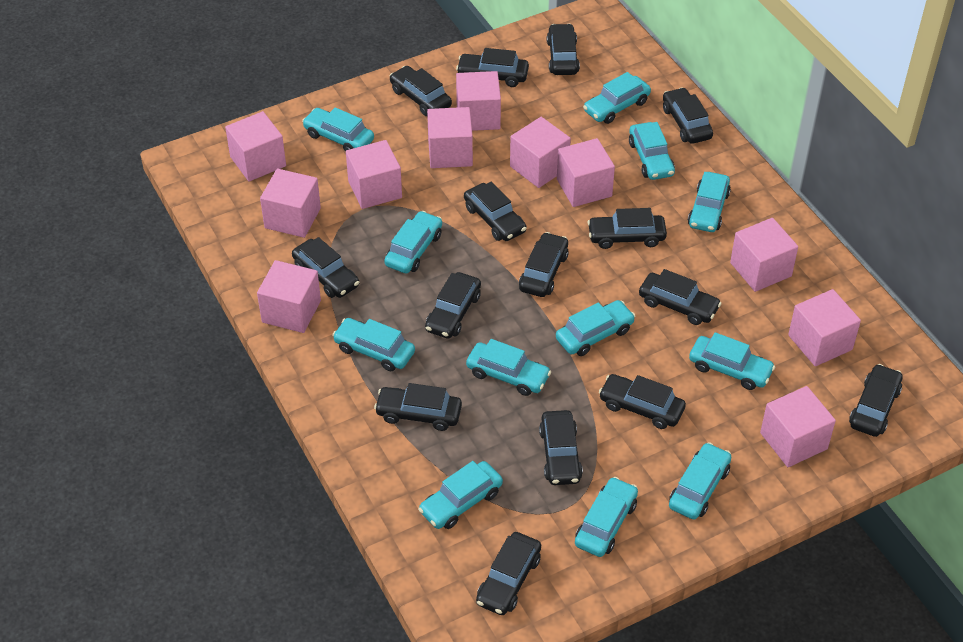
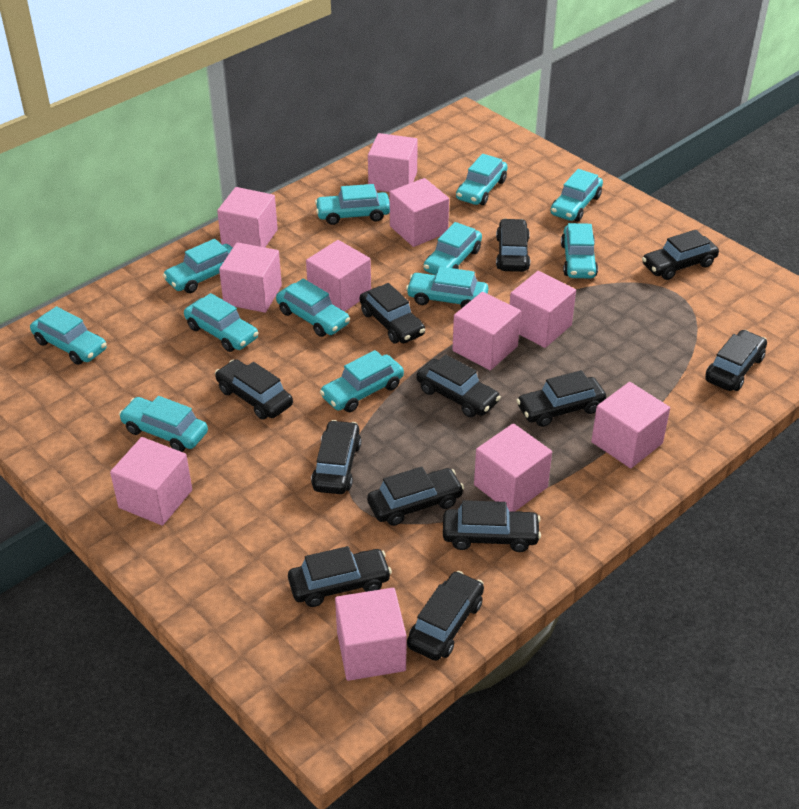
black car: 15 -> 12

